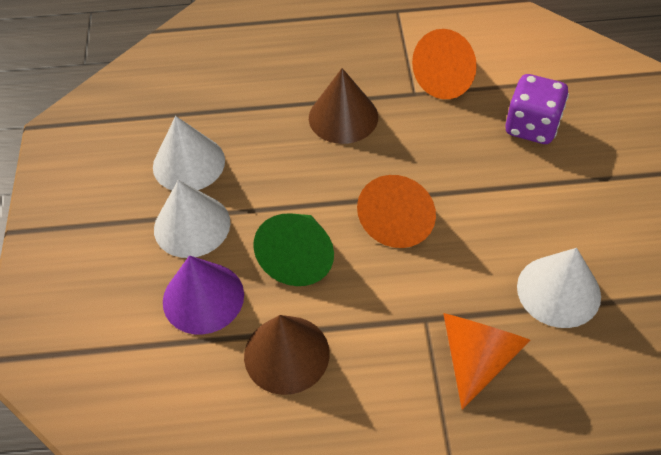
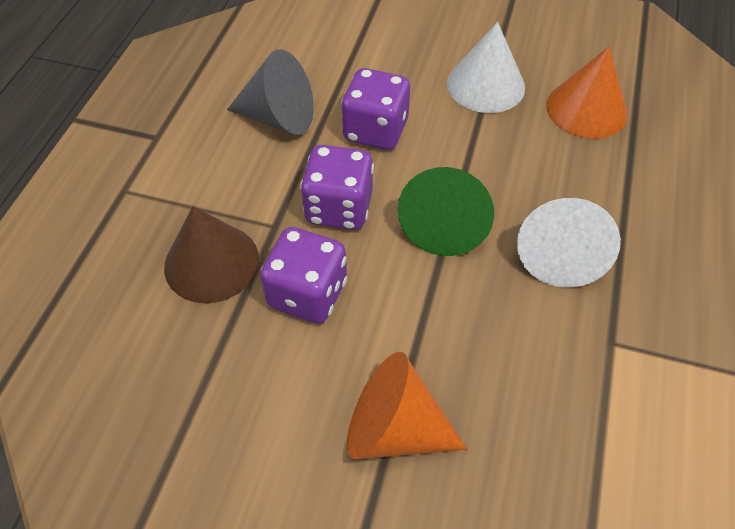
brown cone: 2 -> 1
grey cone: 0 -> 1
orange cone: 3 -> 2
purple cone: 1 -> 0
purple dice: 1 -> 3
white cone: 3 -> 2

